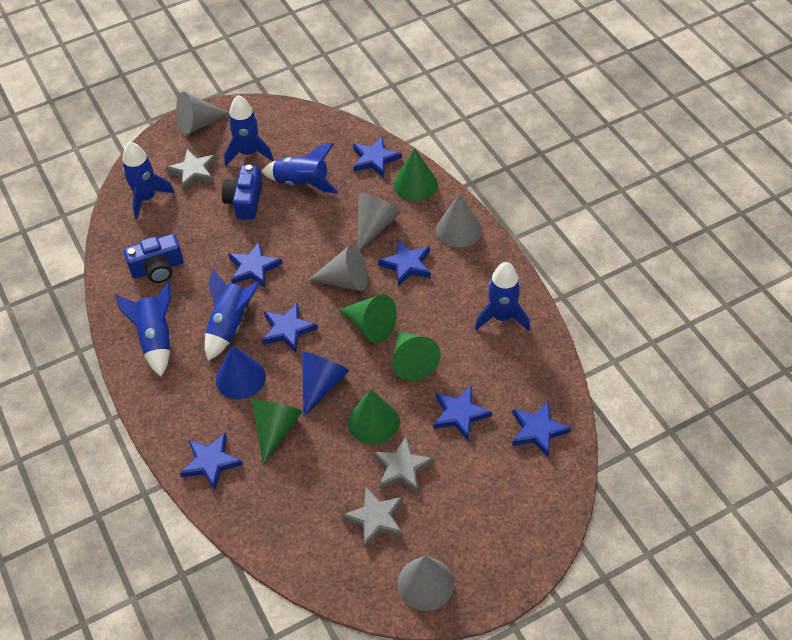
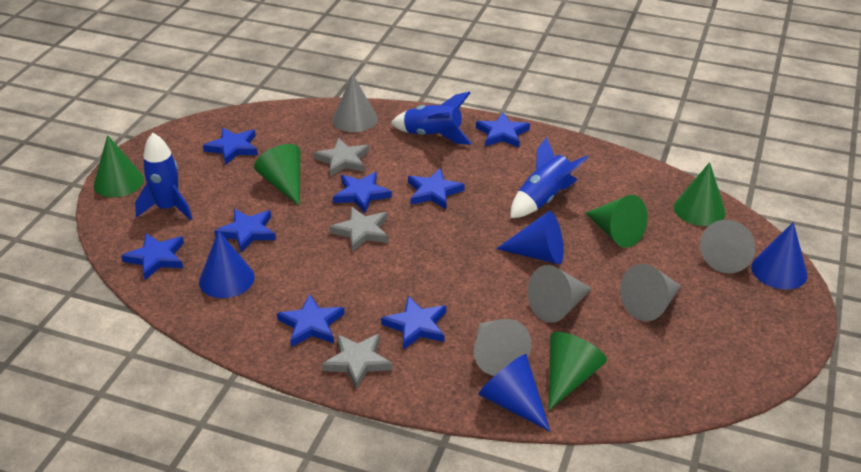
blue camera: 2 -> 0
blue cone: 2 -> 4
blue rocket: 6 -> 3
blue star: 7 -> 8

